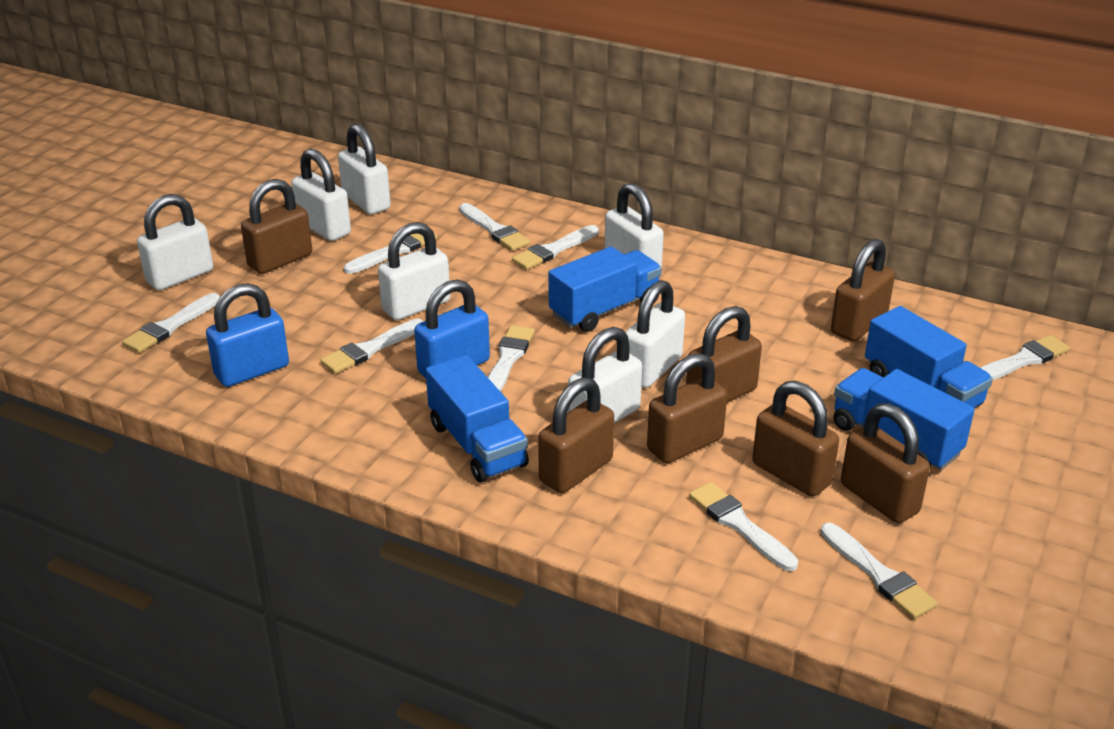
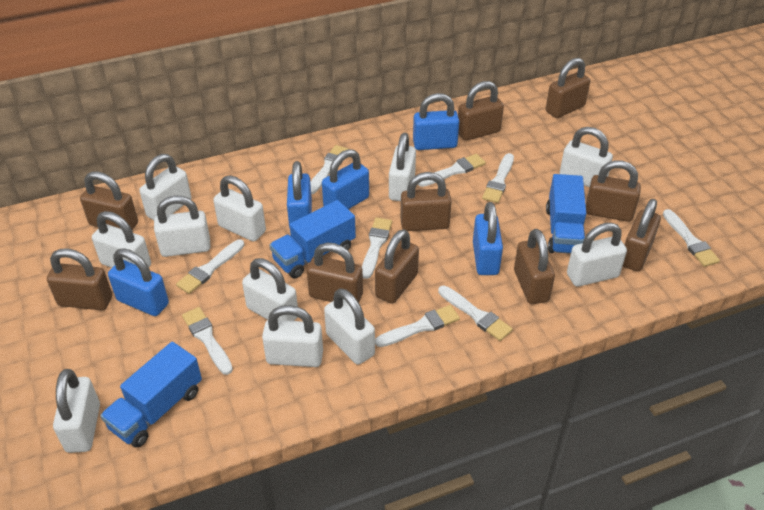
blue padlock: 2 -> 5
blue truck: 4 -> 3
brown padlock: 7 -> 10
white padlock: 7 -> 11

